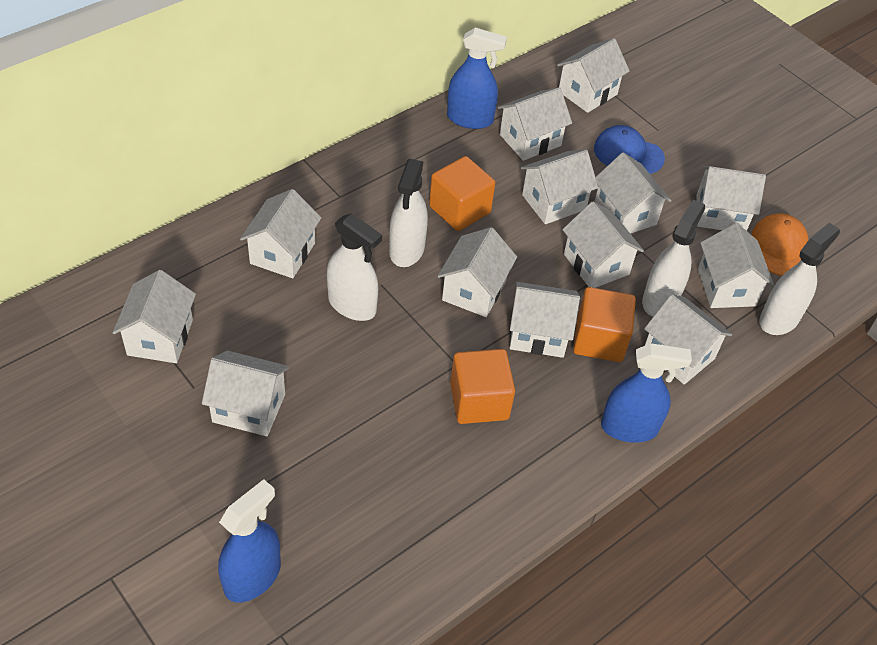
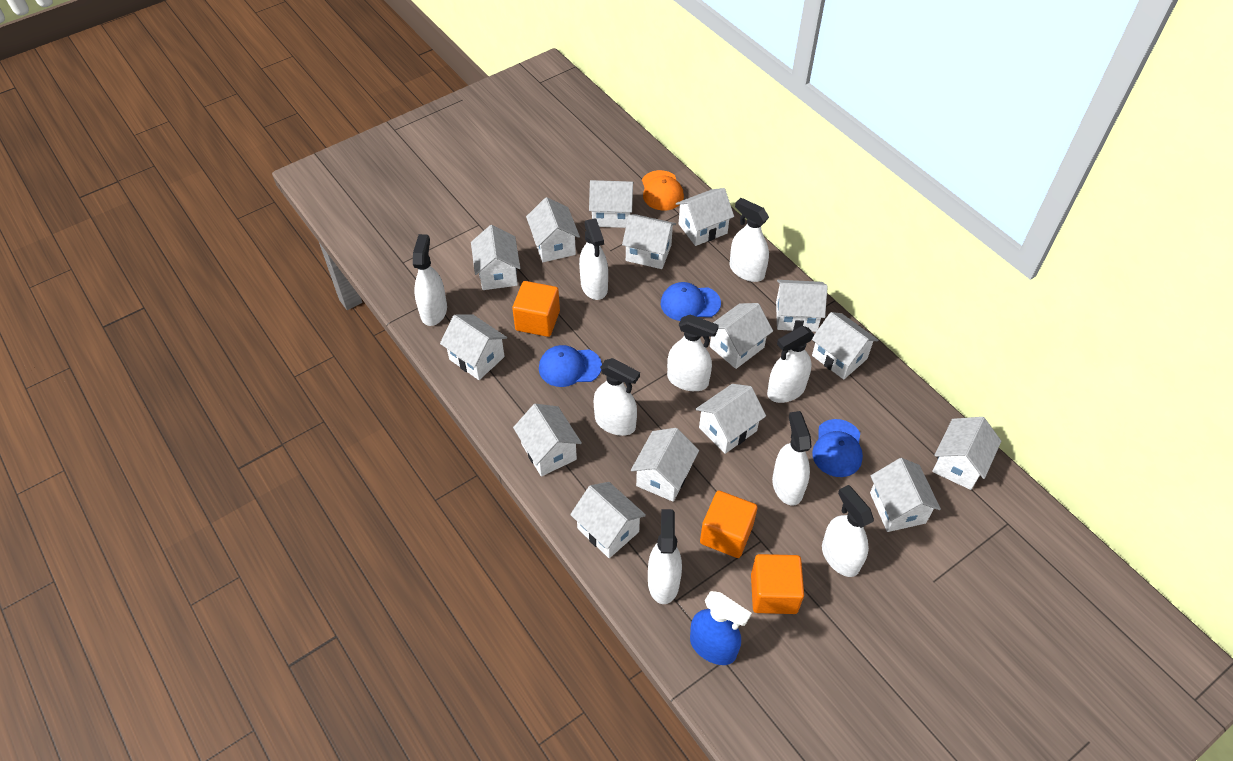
blue cap: 1 -> 3
blue spray bottle: 3 -> 1
white house: 13 -> 15
white spray bottle: 4 -> 9

